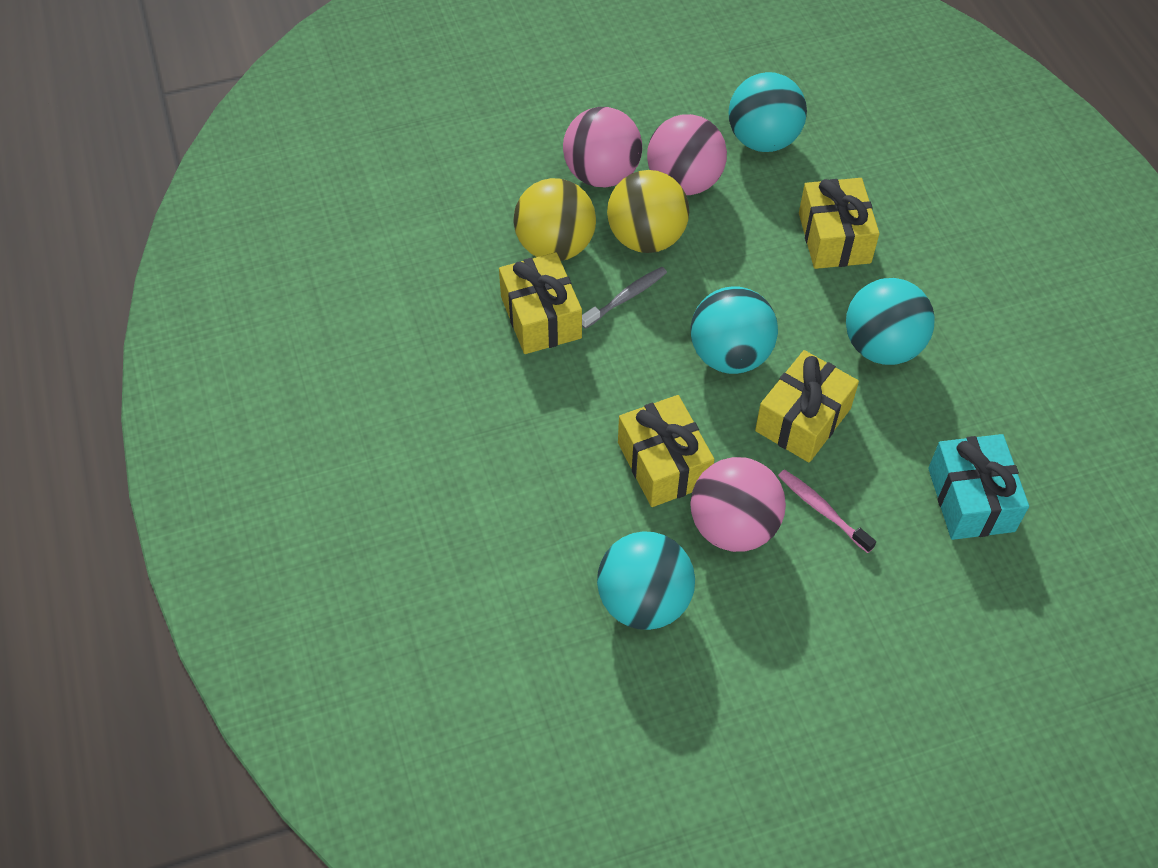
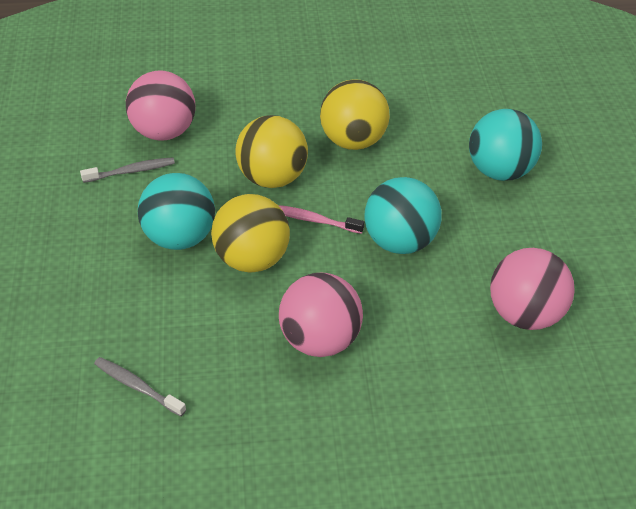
grey toothbrush: 1 -> 2
turquoise ball: 4 -> 3
turquoise gift: 1 -> 0
yellow ball: 2 -> 3
yellow gift: 4 -> 0

